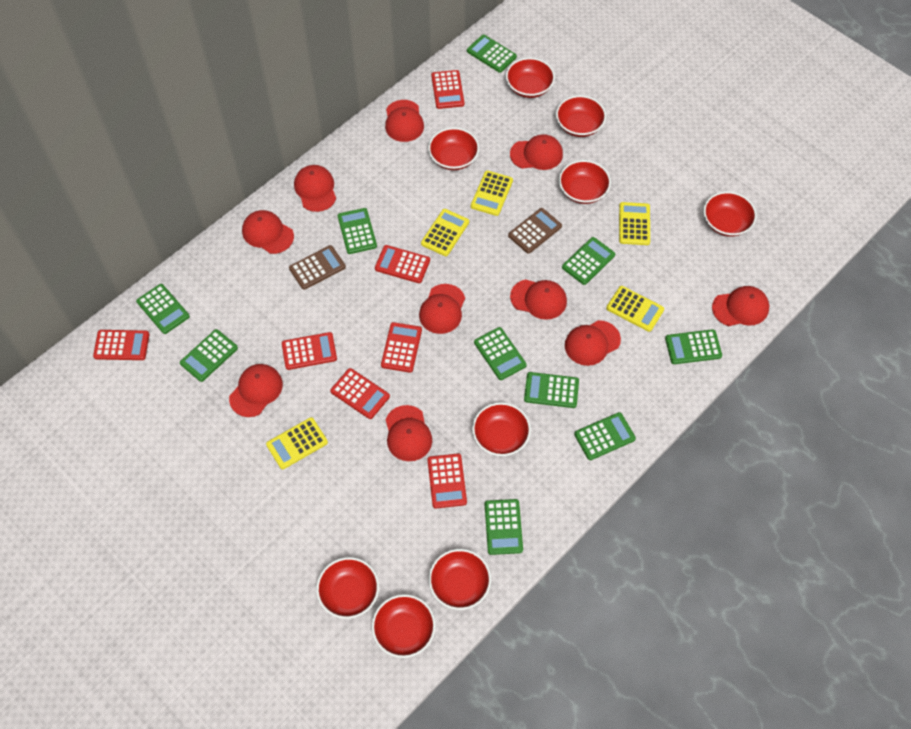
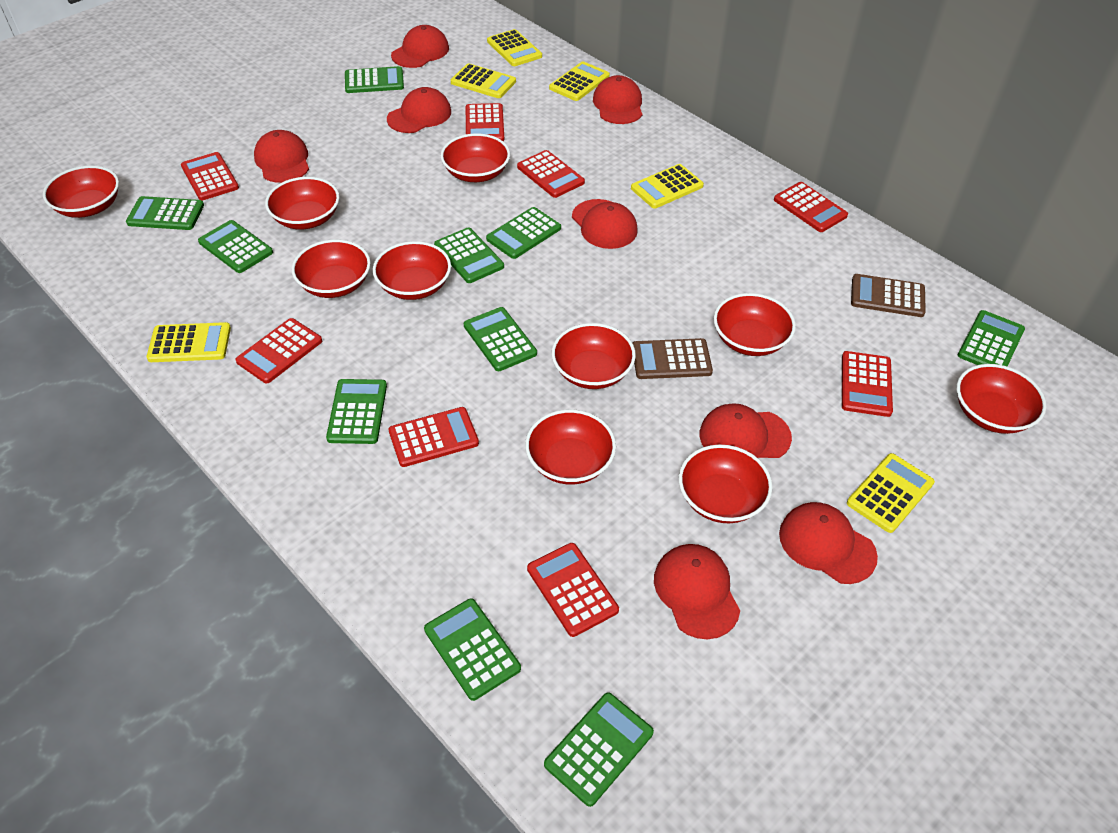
red bowl: 9 -> 10
red calculator: 7 -> 8
red cap: 10 -> 8
yellow calculator: 5 -> 6

